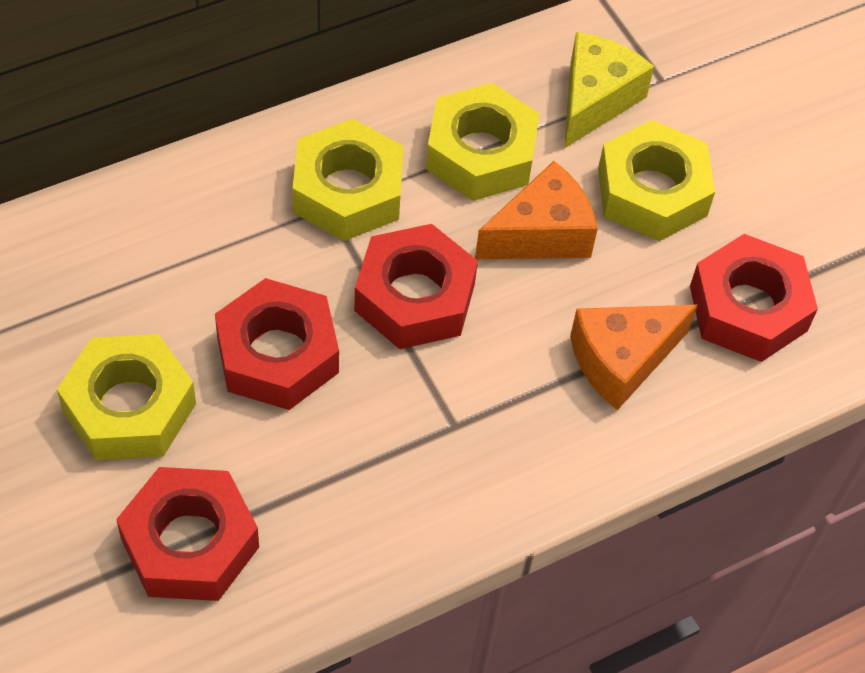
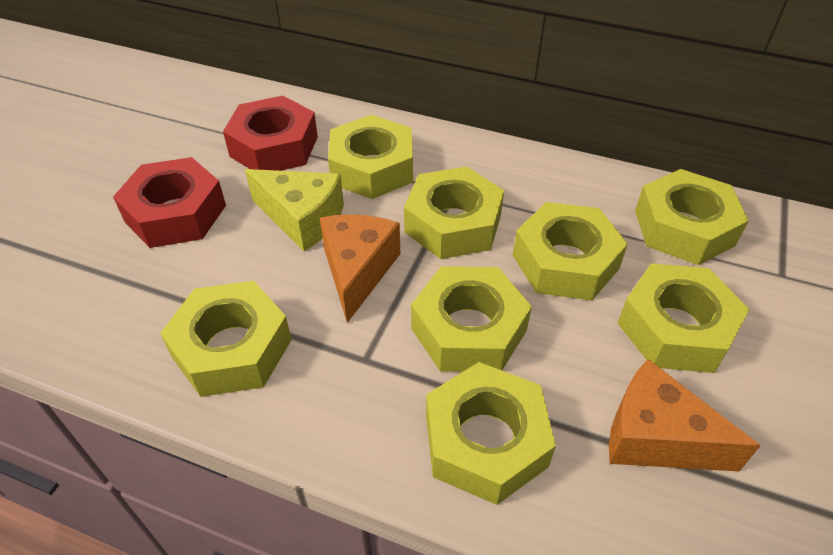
red nut: 4 -> 2
yellow nut: 4 -> 8

